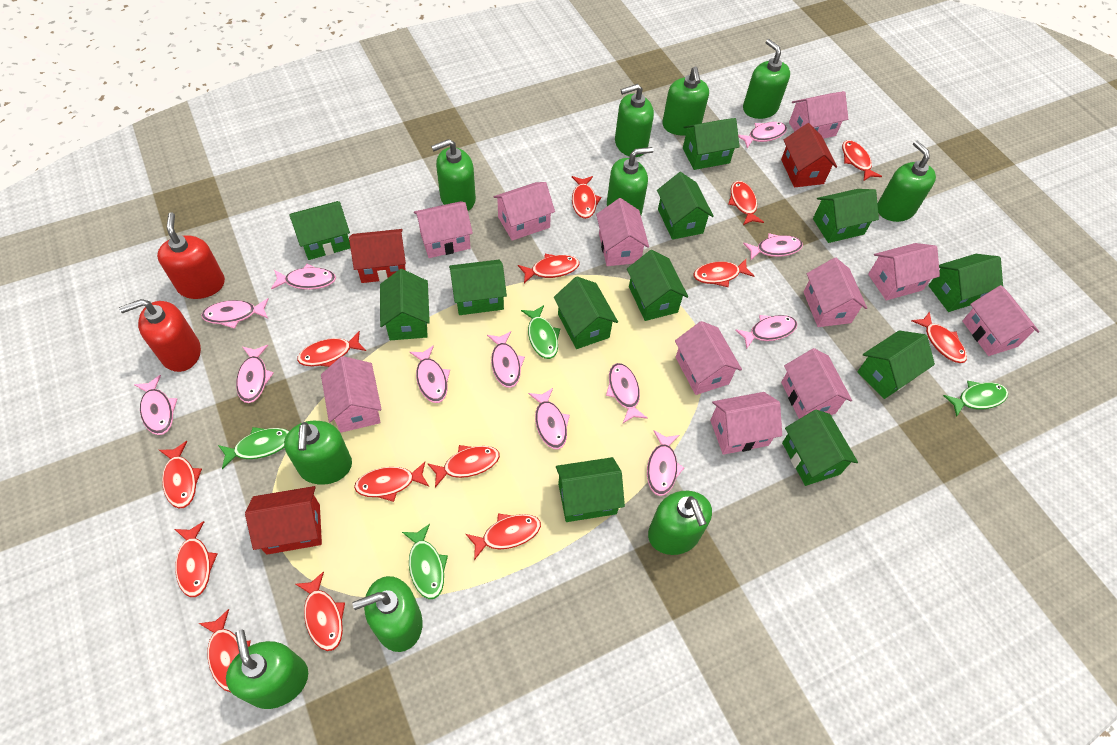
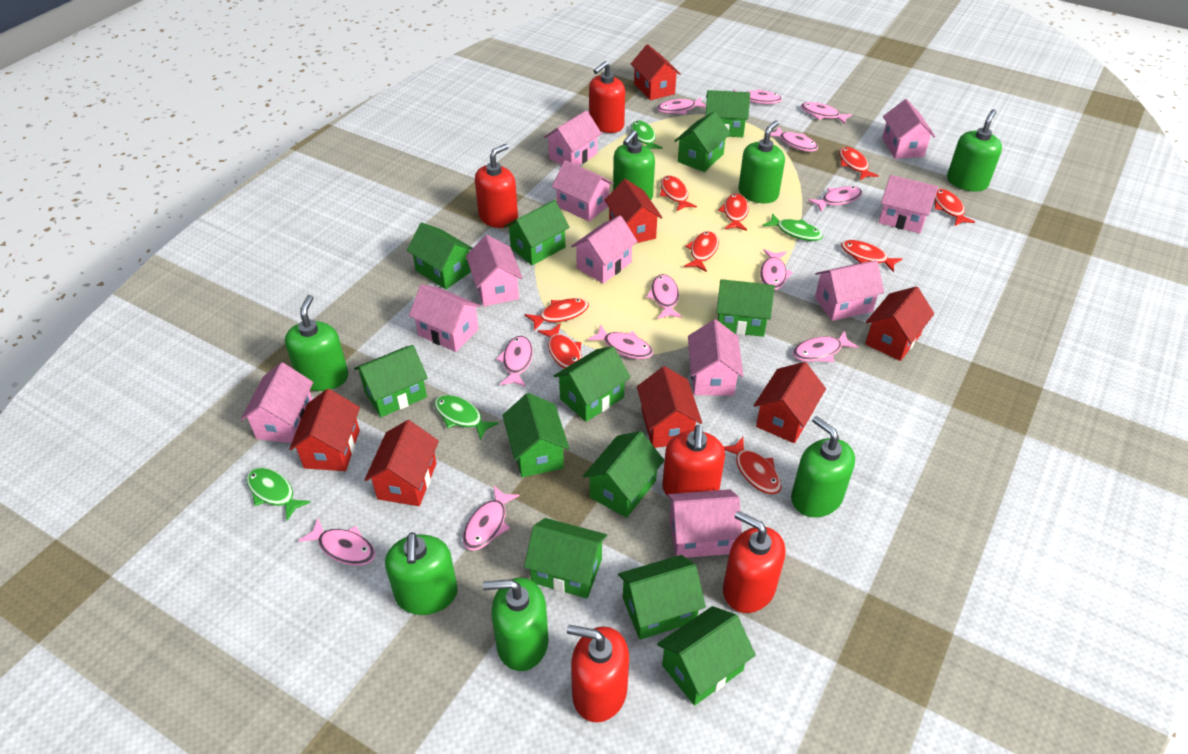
green soap dispenser: 10 -> 7
red fish: 14 -> 9
red house: 3 -> 7
red soap dispenser: 2 -> 5

